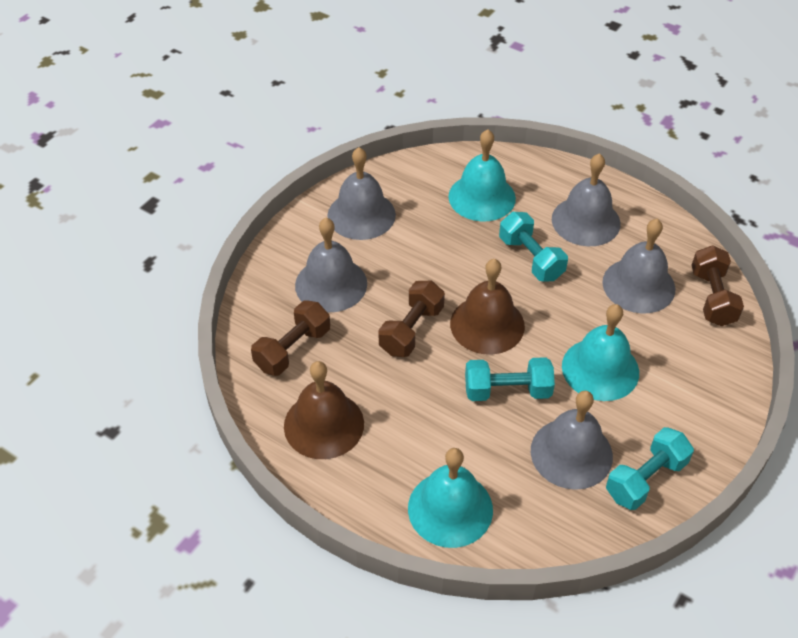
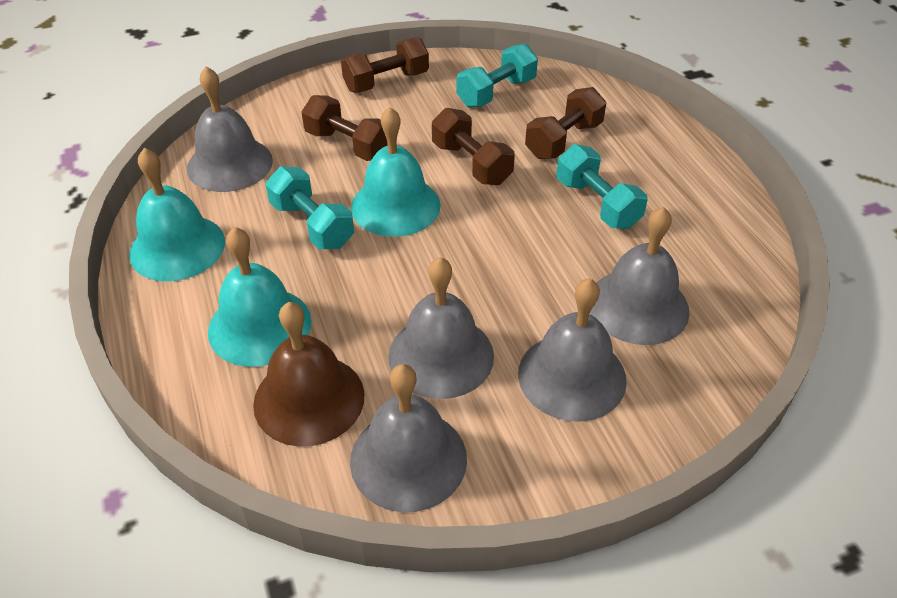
brown bell: 2 -> 1
brown dumbbell: 3 -> 4

